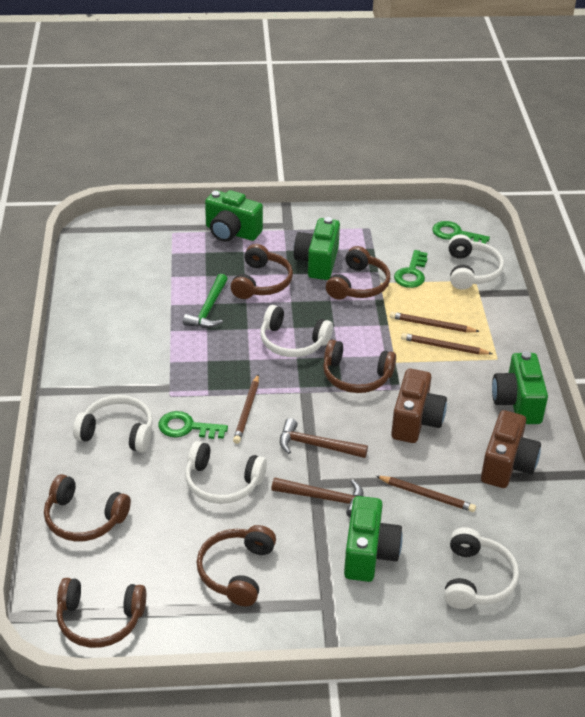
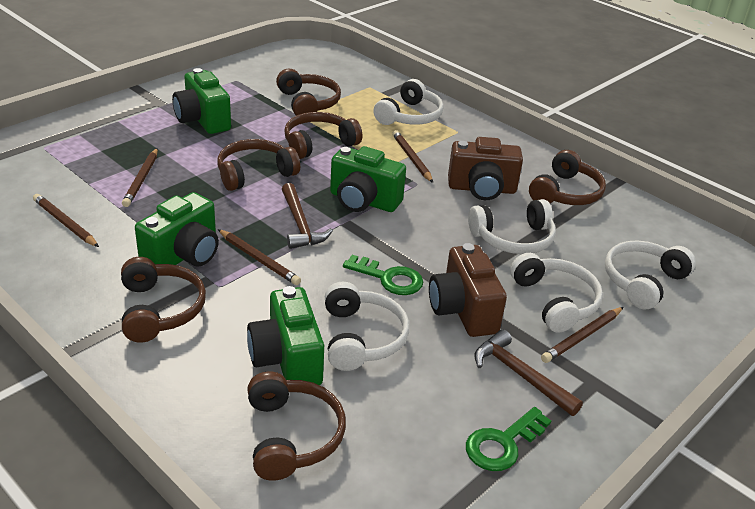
brown pencil: 4 -> 5
green hammer: 1 -> 0
green key: 3 -> 2

